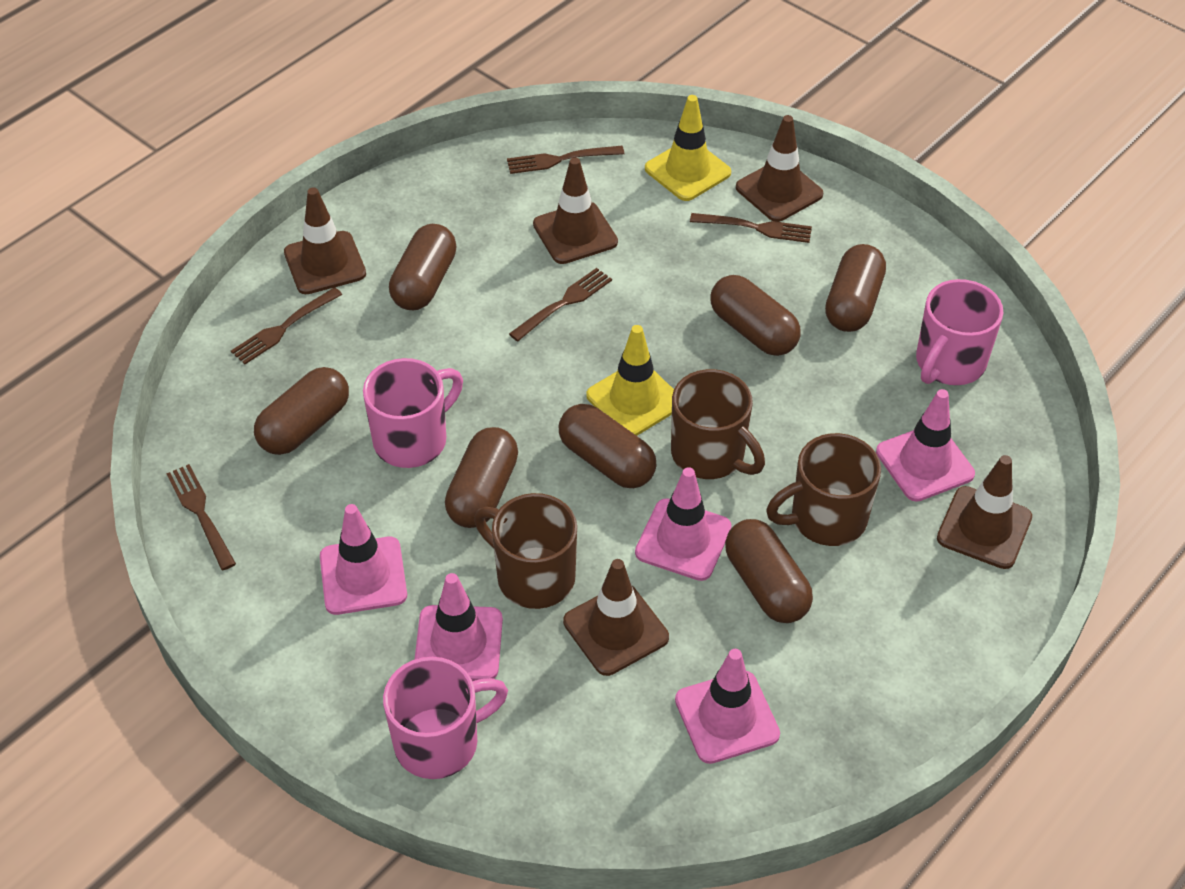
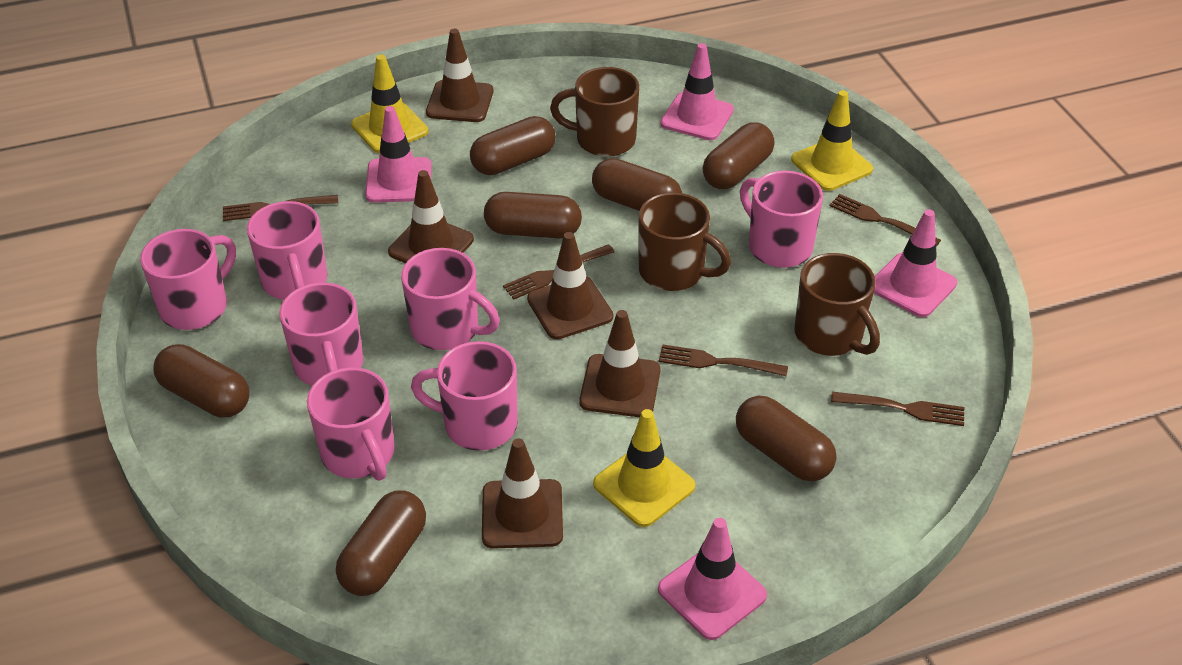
pink mug: 3 -> 7
pink traffic cone: 5 -> 4
yellow traffic cone: 2 -> 3

